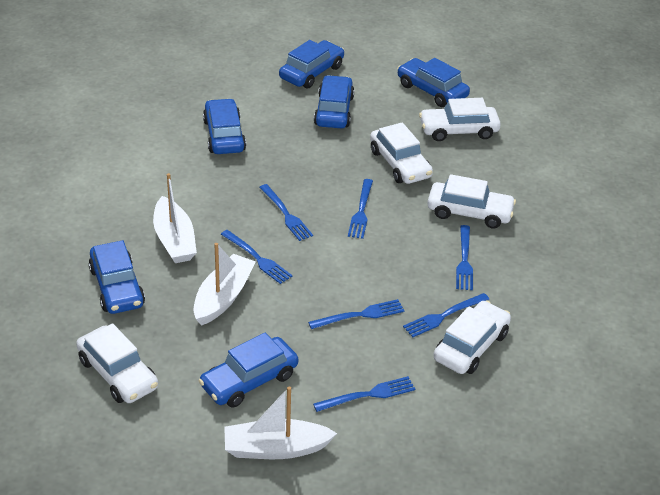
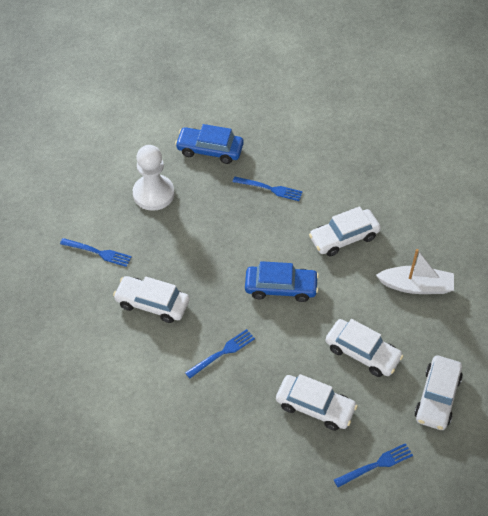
blue car: 6 -> 2
blue fork: 7 -> 4
white boat: 3 -> 1
white pawn: 0 -> 1

